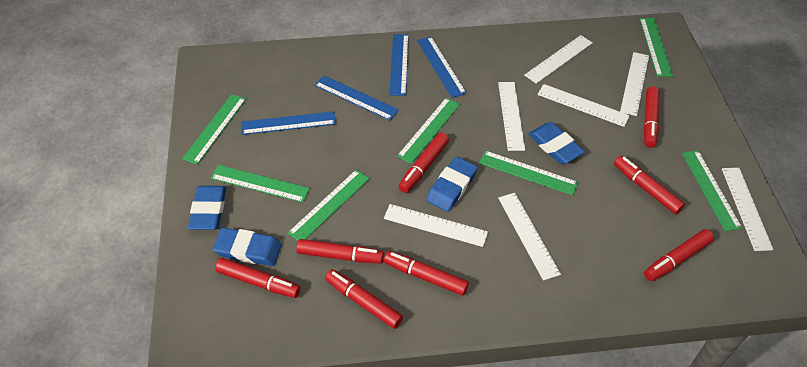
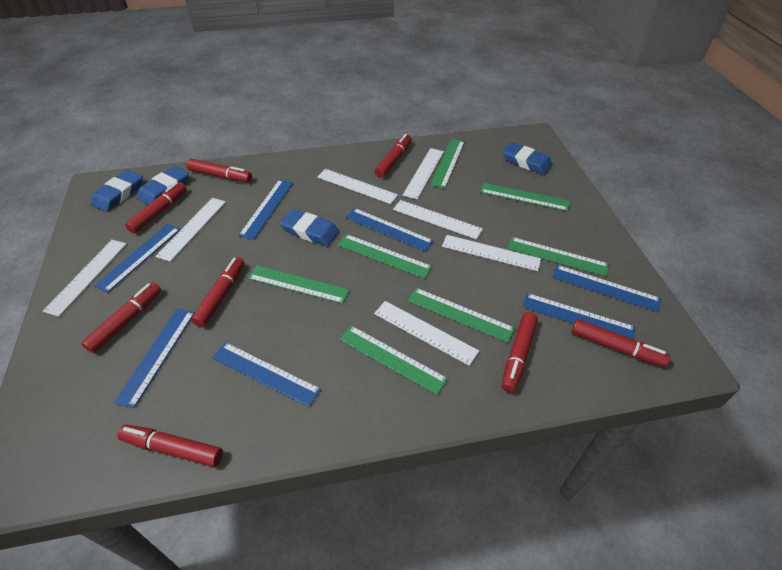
blue ruler: 4 -> 7

